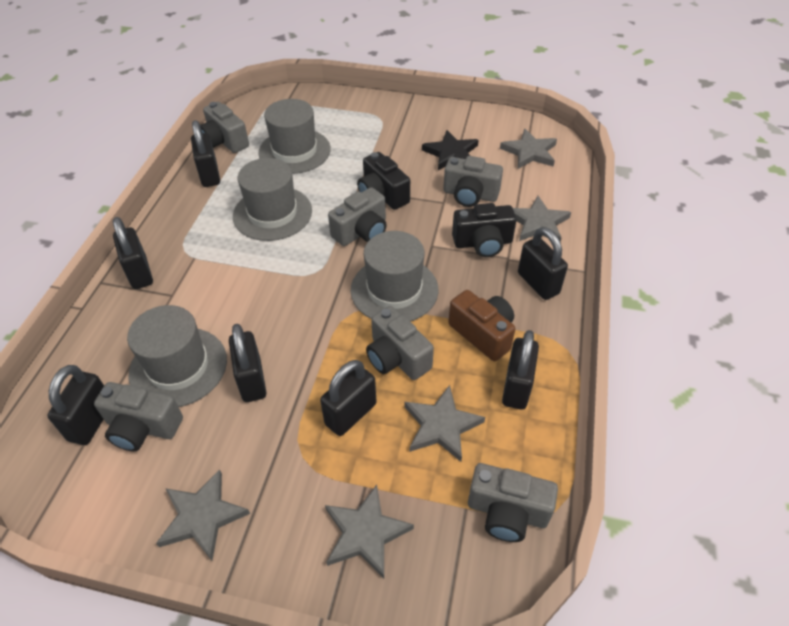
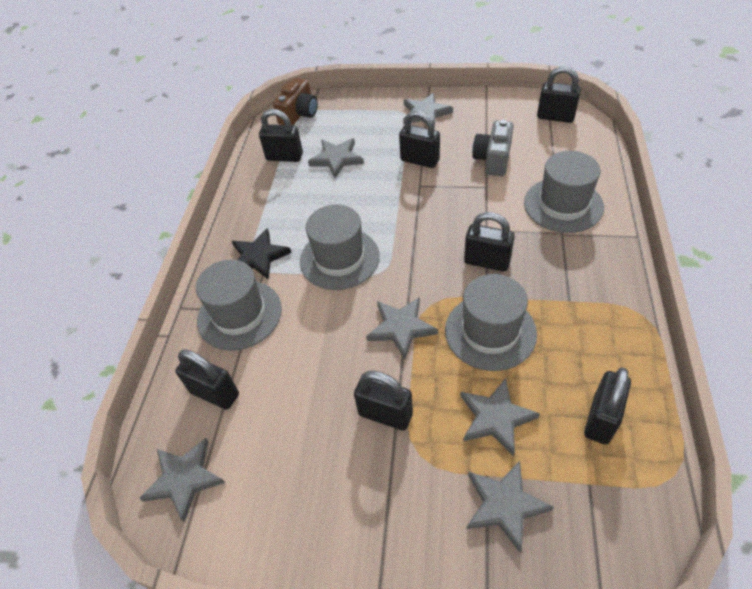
black camera: 2 -> 0
grey camera: 6 -> 1
grey star: 5 -> 6

